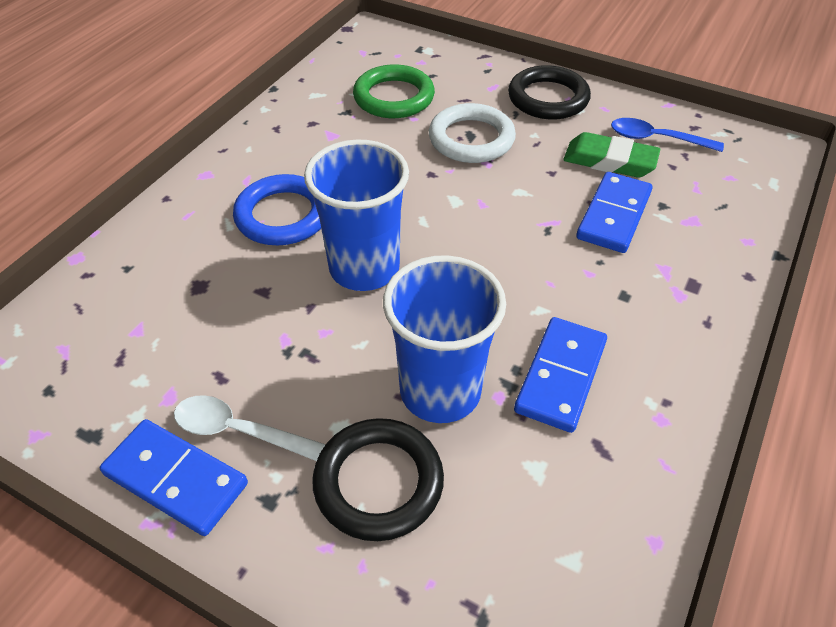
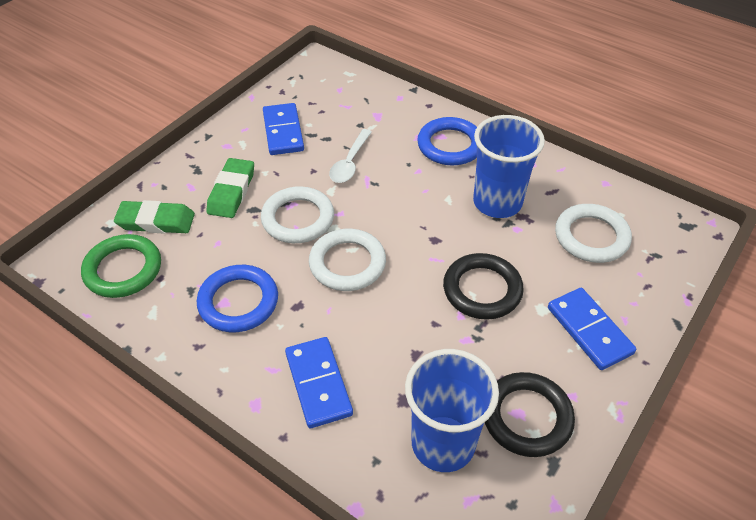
blue ring: 1 -> 2
blue spoon: 1 -> 0
green eraser: 1 -> 2
white ring: 1 -> 3

